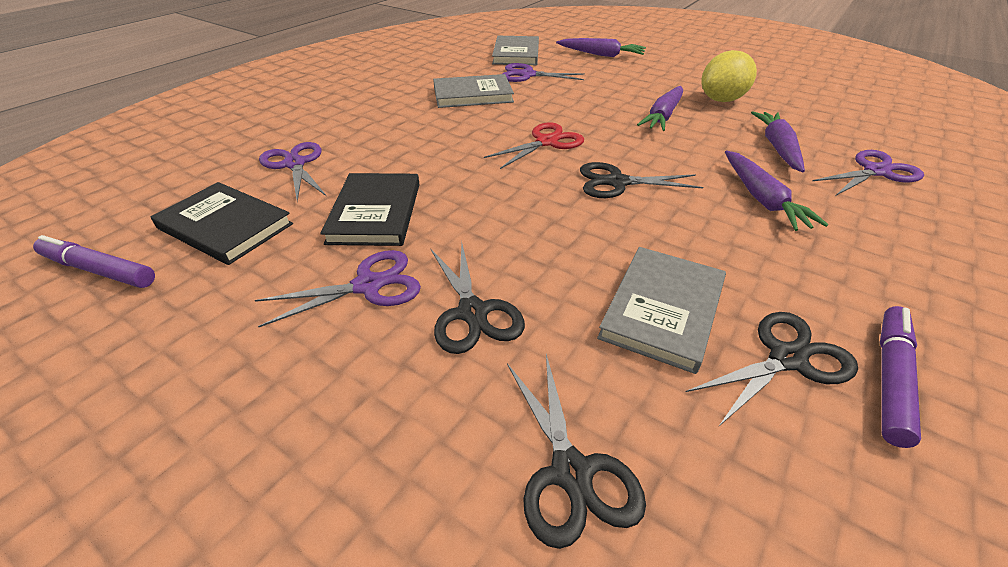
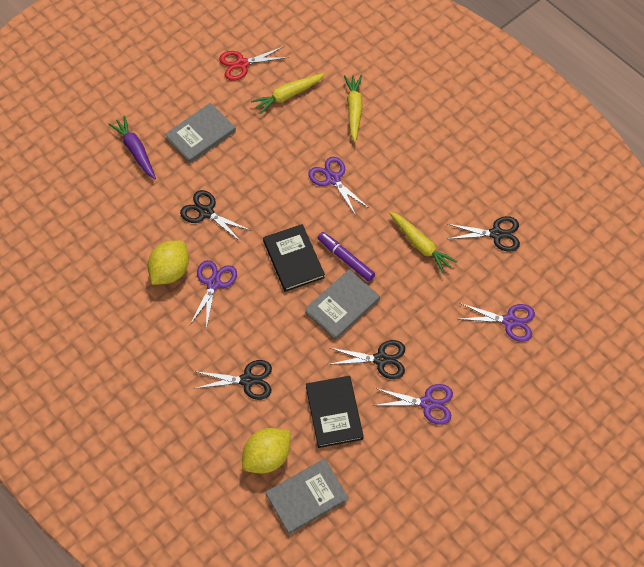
purple carrot: 4 -> 1
purple marker: 2 -> 1
yellow carrot: 0 -> 3
yellow lemon: 1 -> 2

